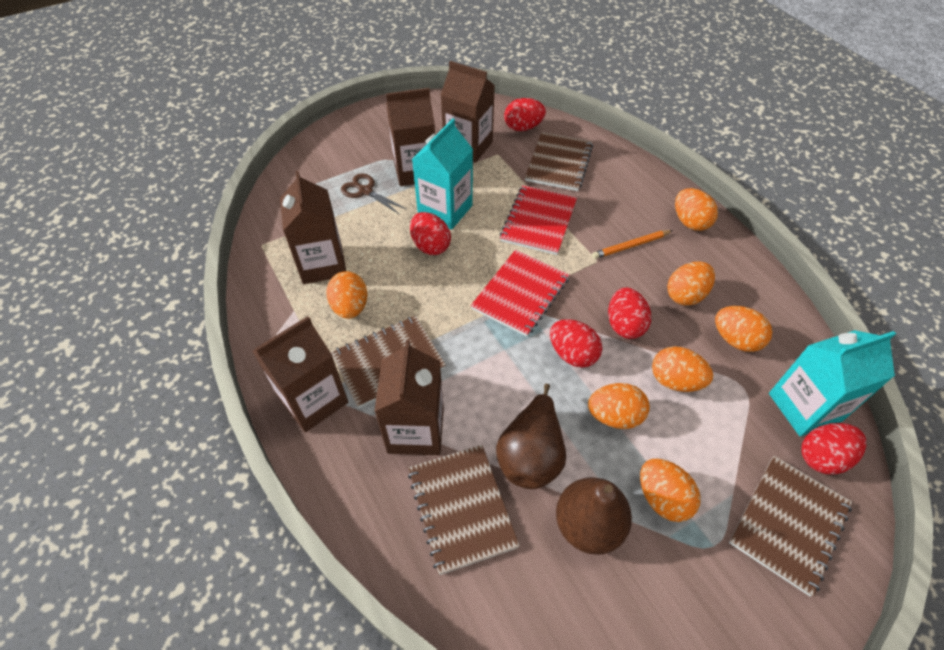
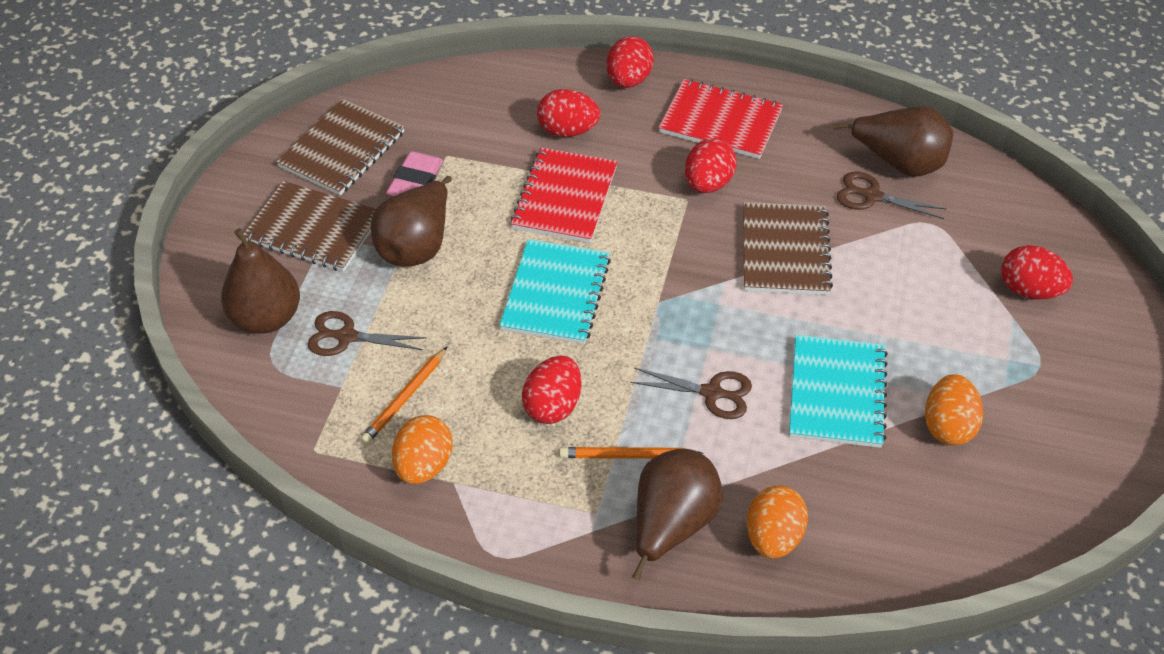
brown carton: 5 -> 0
brown notebook: 4 -> 3
brown pear: 2 -> 4
brown scissors: 1 -> 3
orange egg: 7 -> 3
orange pencil: 1 -> 2
pink eraser: 0 -> 1
turquoise carton: 2 -> 0
turquoise notebook: 0 -> 2

